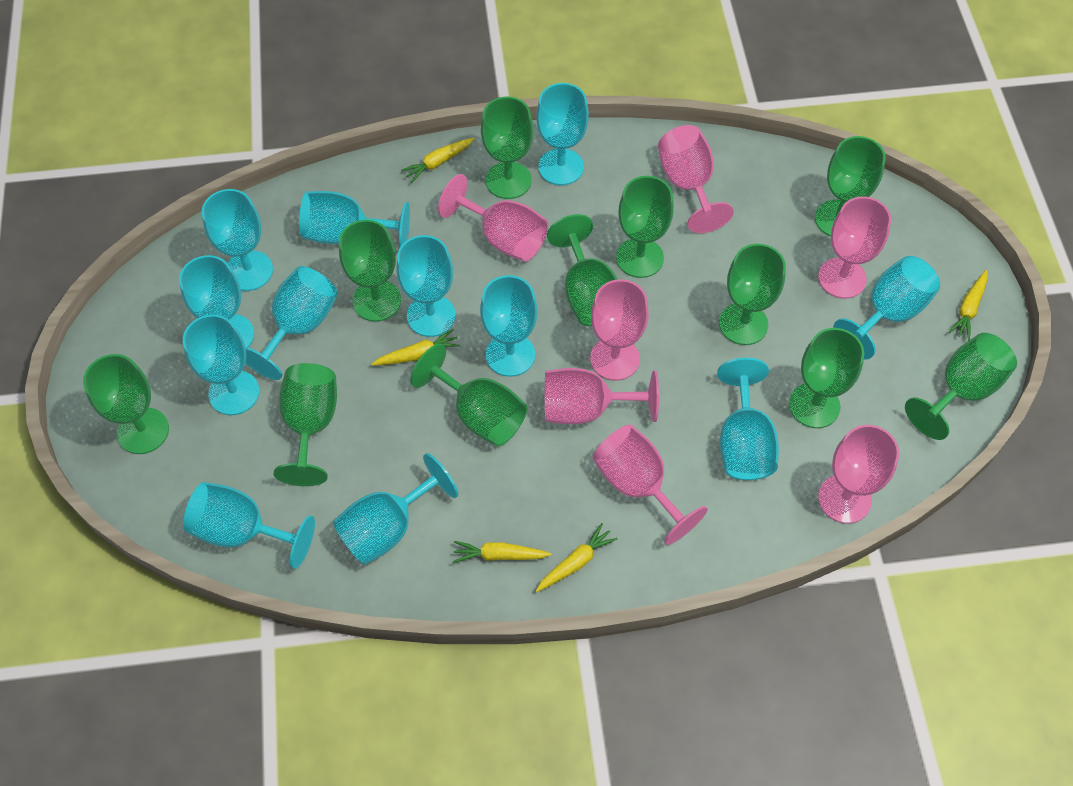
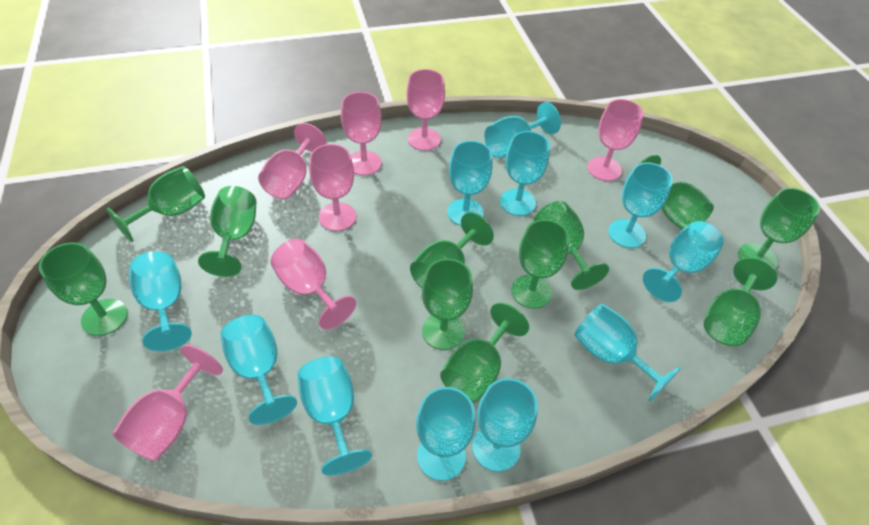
turquoise goblet: 12 -> 11
yellow carrot: 5 -> 0

